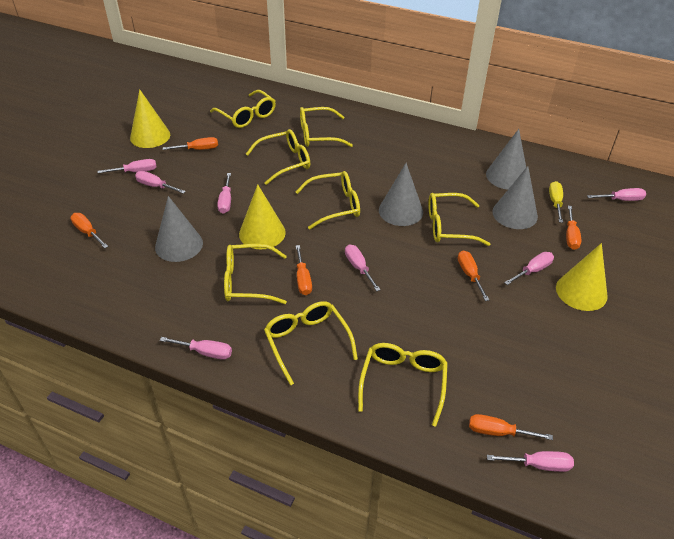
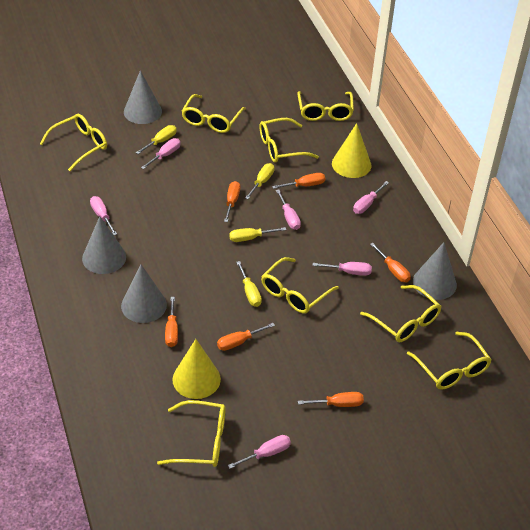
pink screwdriver: 8 -> 6
yellow cone: 3 -> 2
yellow screwdriver: 1 -> 4

